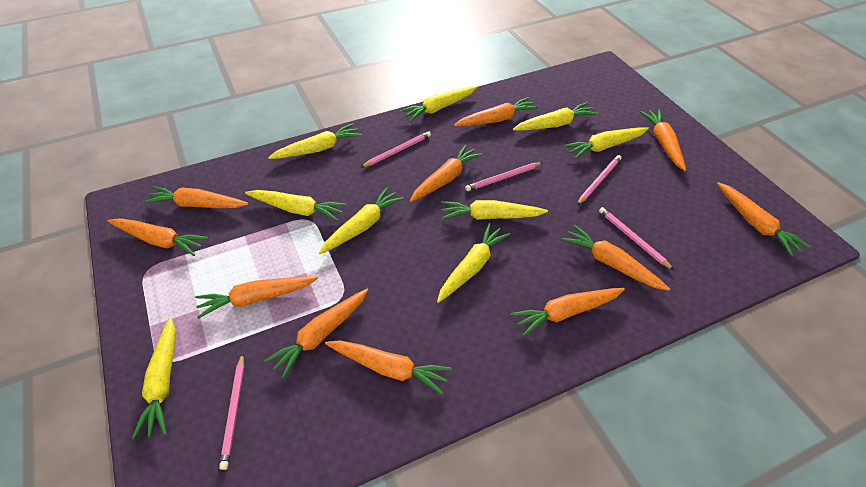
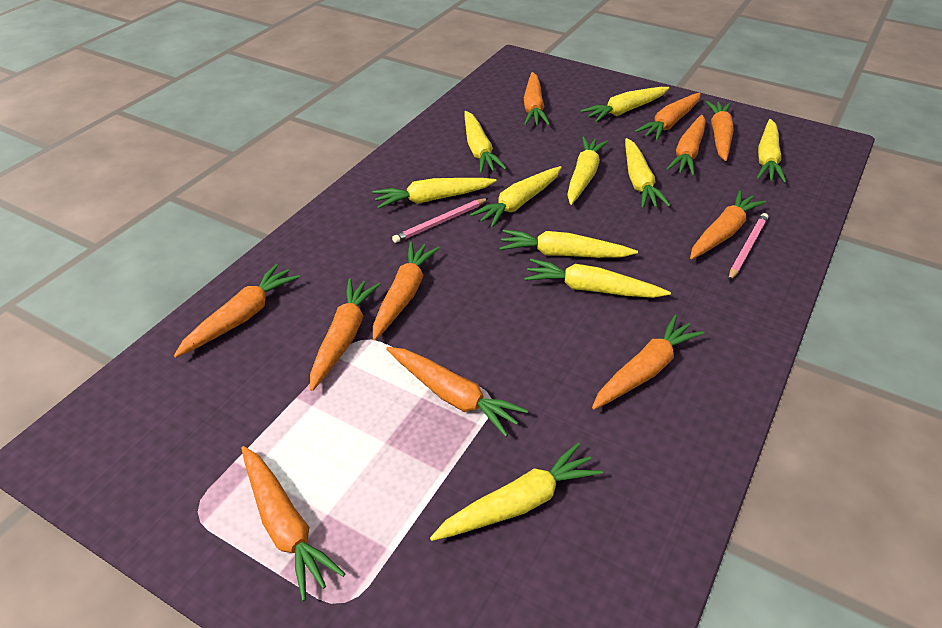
pink pencil: 5 -> 2
yellow carrot: 9 -> 10

